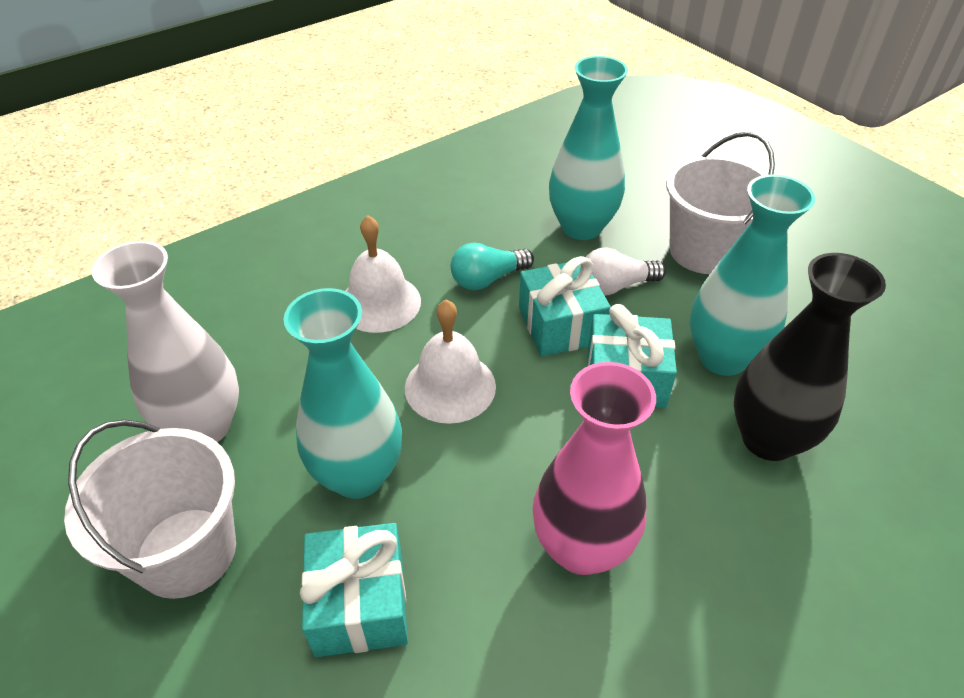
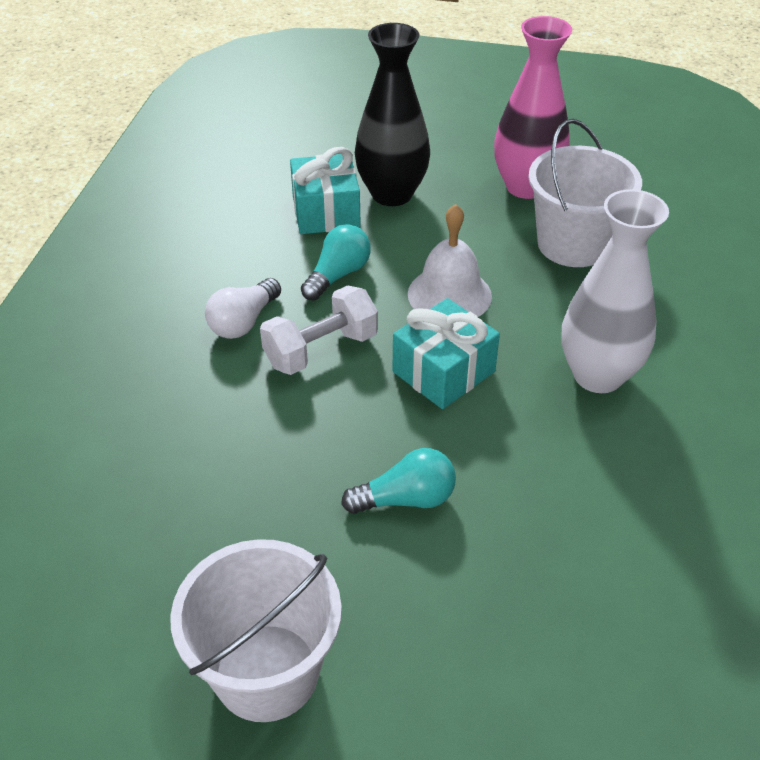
turquoise gift: 3 -> 2
turquoise light bulb: 1 -> 2
turquoise vase: 3 -> 0
white bell: 2 -> 1
white dumbbell: 0 -> 1

